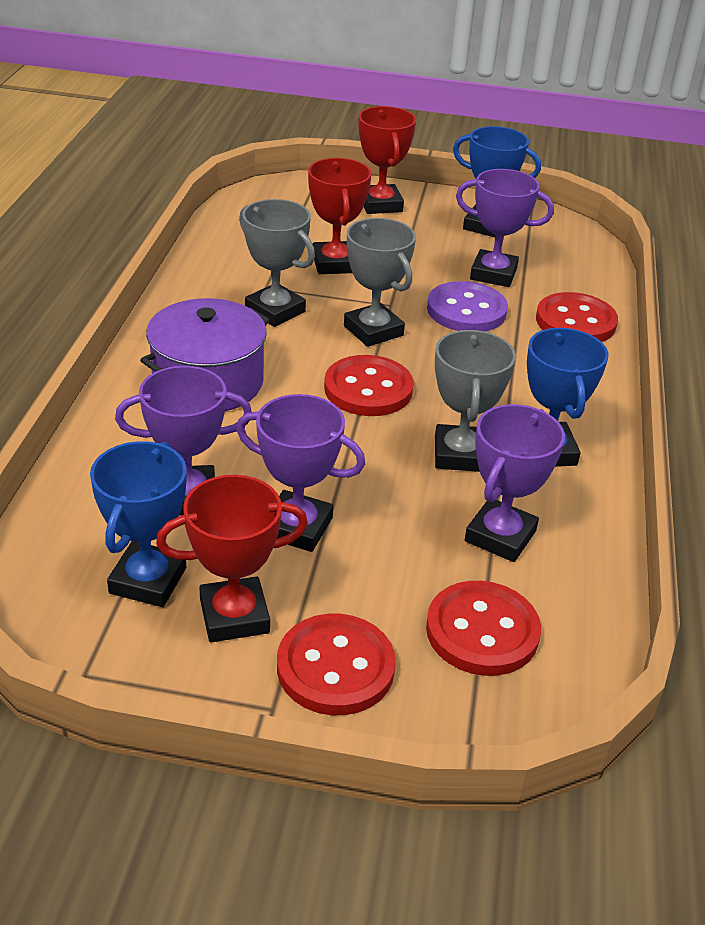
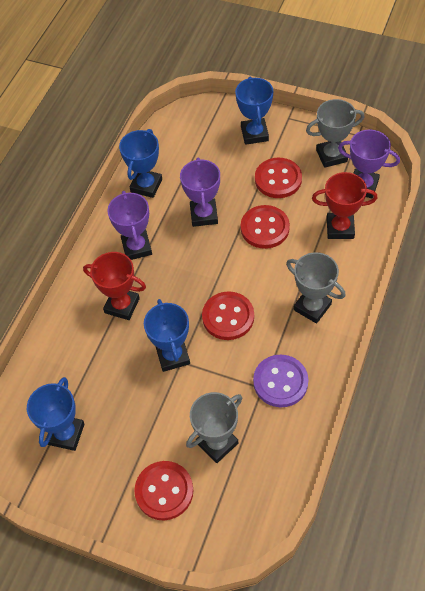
blue trophy: 3 -> 4
purple pot: 1 -> 0
purple trophy: 4 -> 3
red trophy: 3 -> 2

